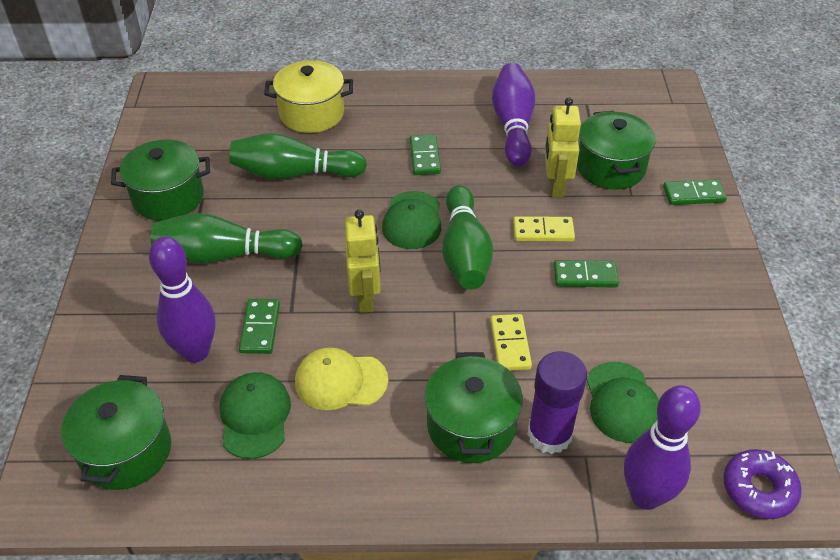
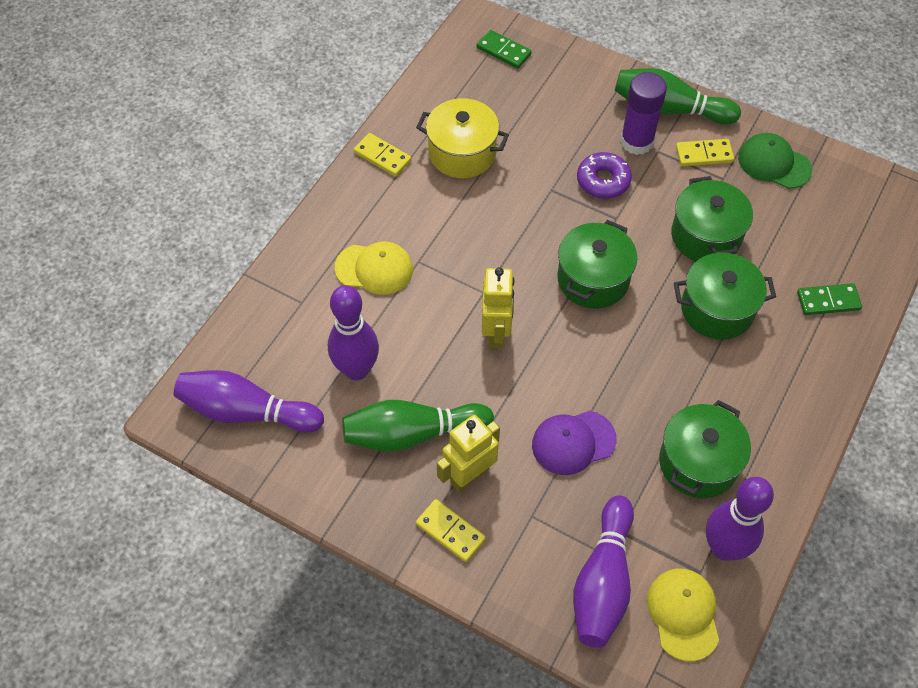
green bowling pin: 3 -> 2
green cap: 3 -> 1
green domino: 4 -> 2
purple bowling pin: 3 -> 4
purple cap: 0 -> 1
yellow cap: 1 -> 2
yellow domino: 2 -> 3

